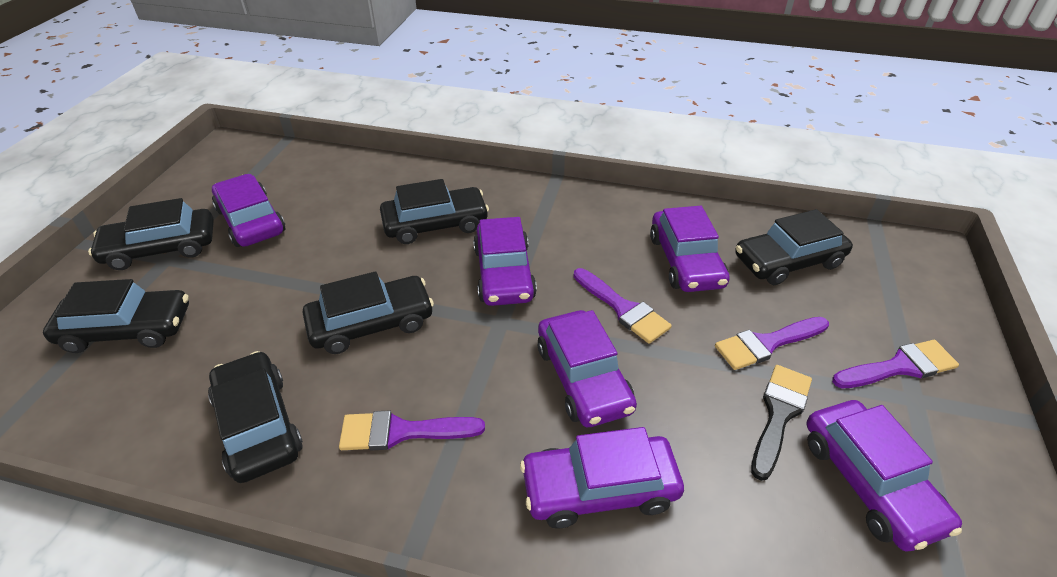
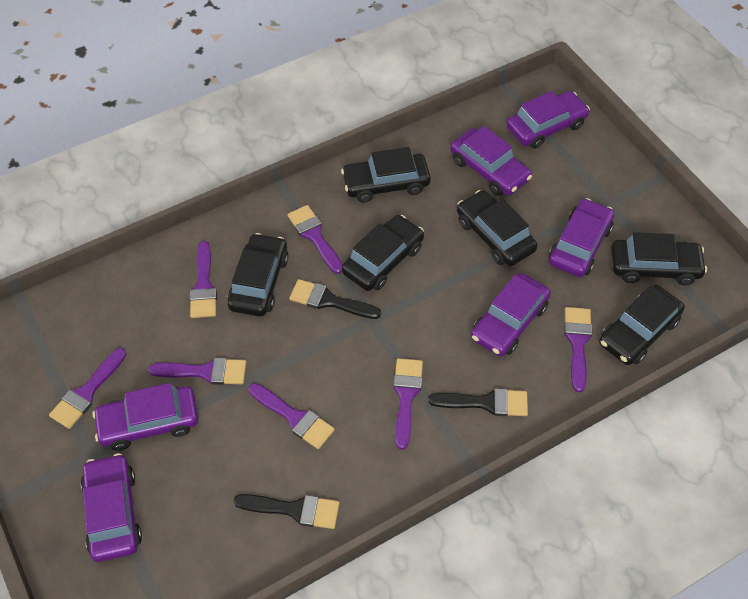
black brush: 1 -> 3
purple brush: 4 -> 7

